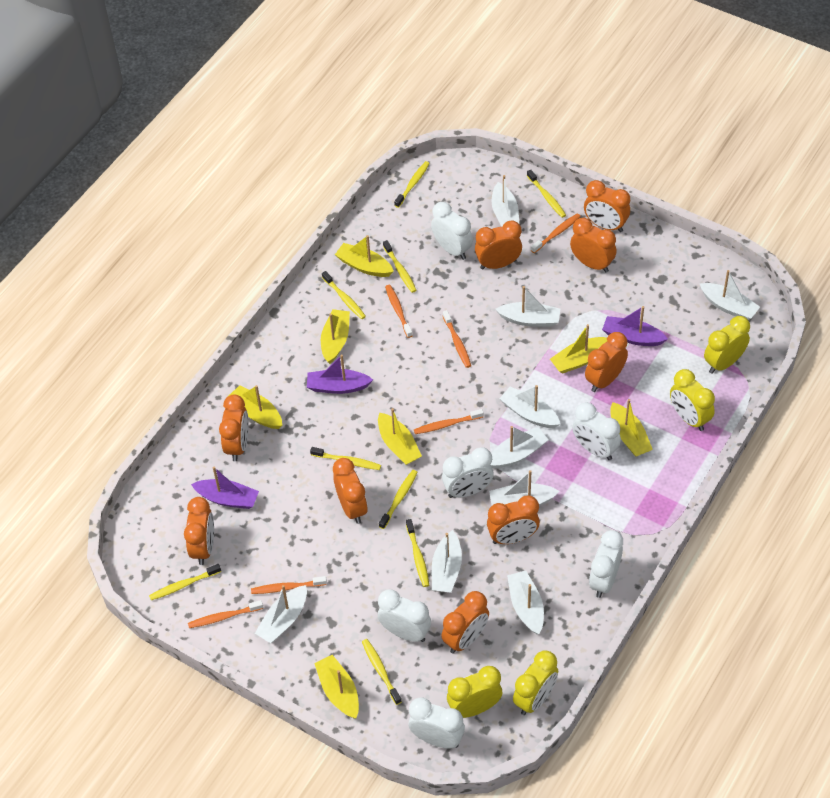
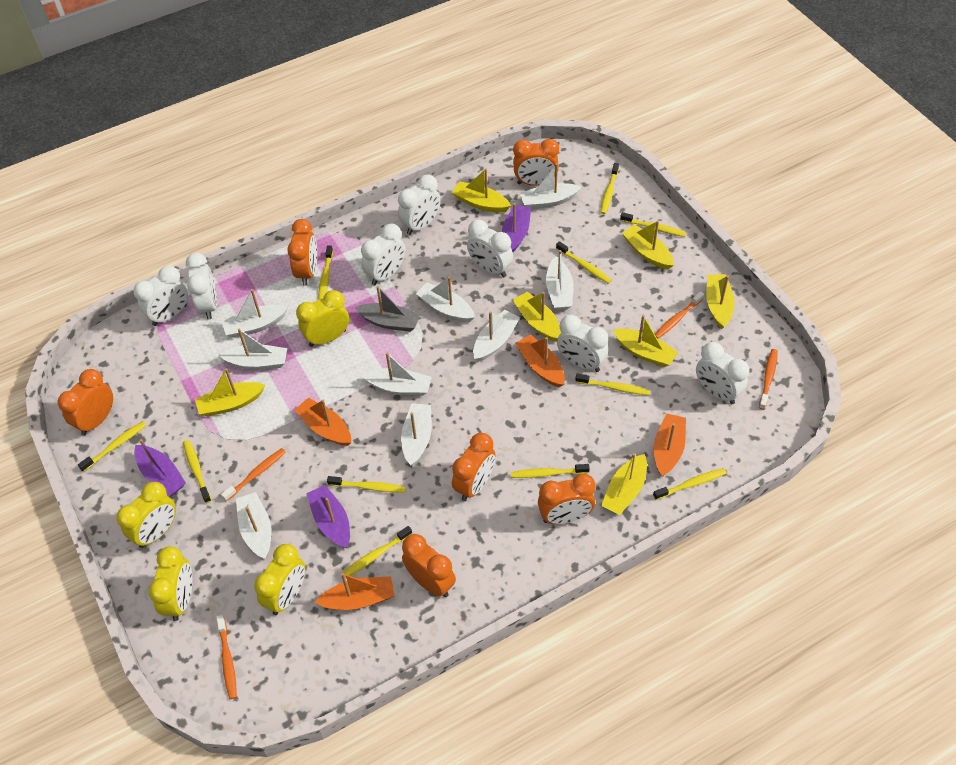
grey boat: 0 -> 1
orange boat: 0 -> 4
orange clock: 9 -> 6
orange toothbrush: 6 -> 4
white clock: 6 -> 7
yellow toothbrush: 9 -> 11

